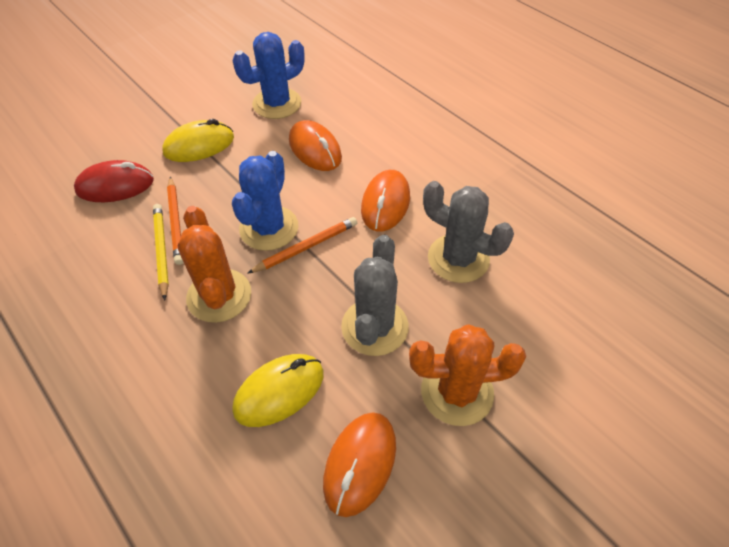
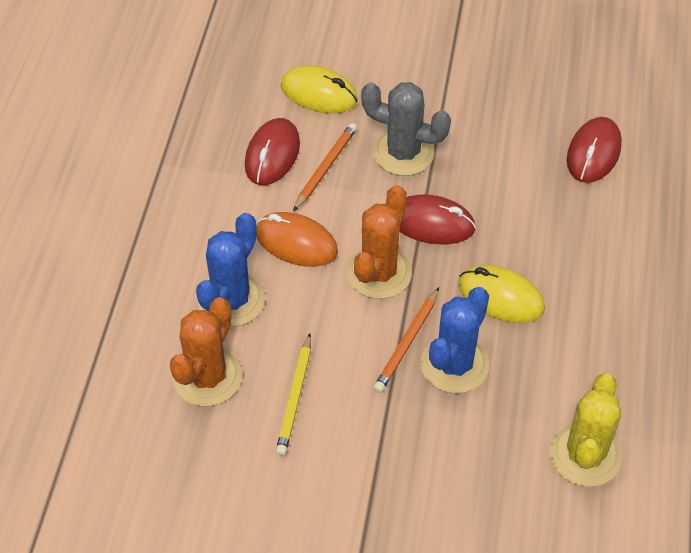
grey cactus: 2 -> 1
orange mouse: 3 -> 1
red mouse: 1 -> 3
yellow cactus: 0 -> 1

